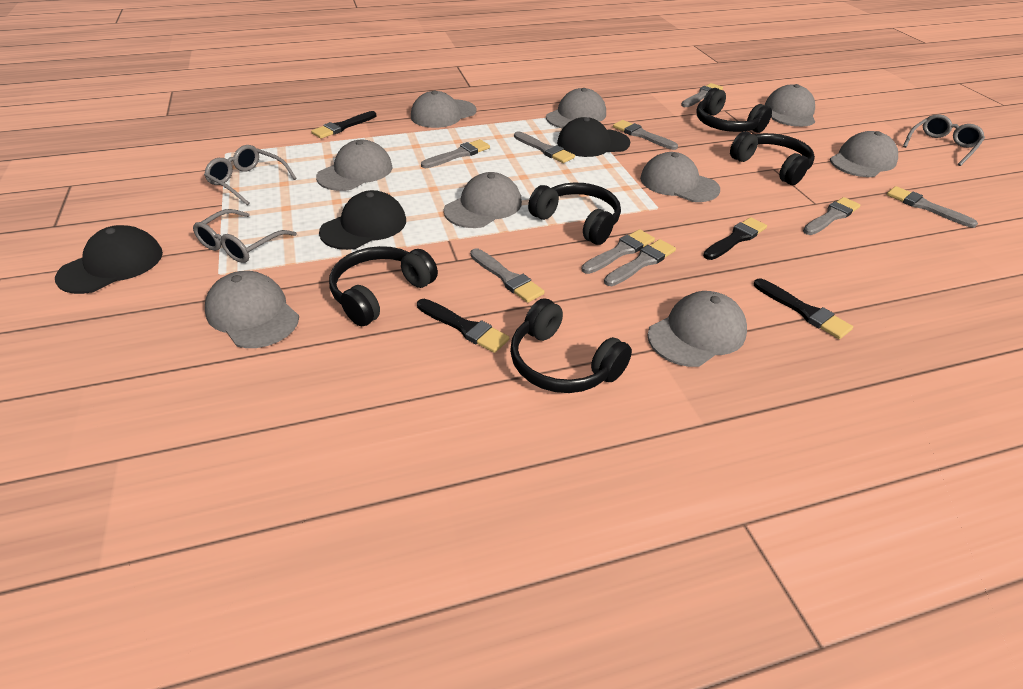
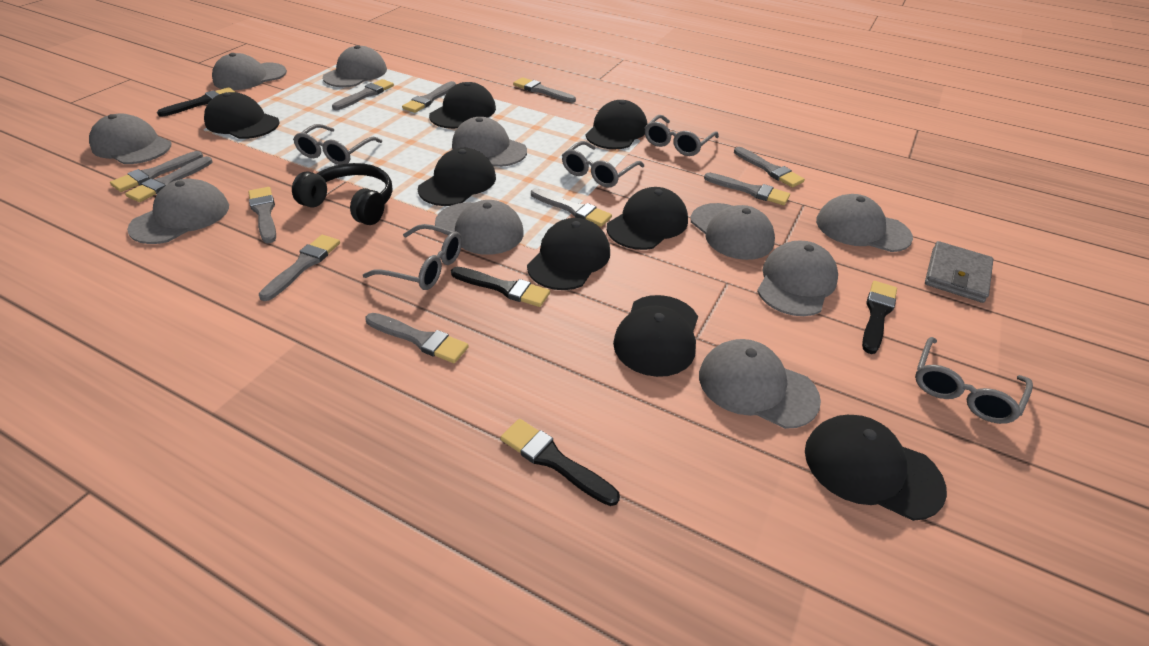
black cap: 3 -> 8
black headphones: 5 -> 1
grey brush: 9 -> 11
grey cap: 9 -> 10
grey glasses: 3 -> 5
grey wallet: 0 -> 1

